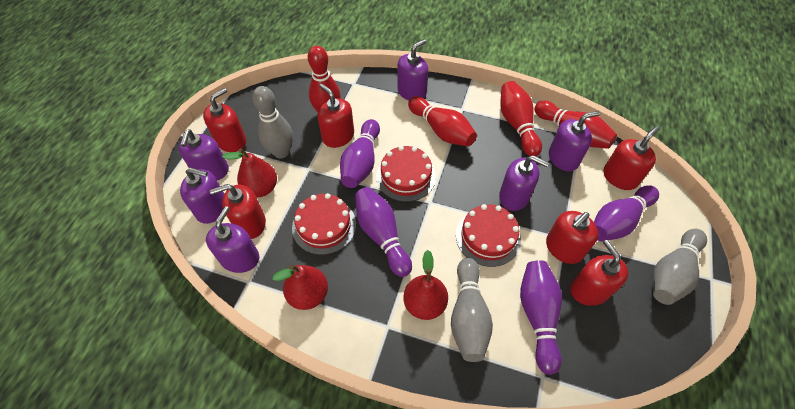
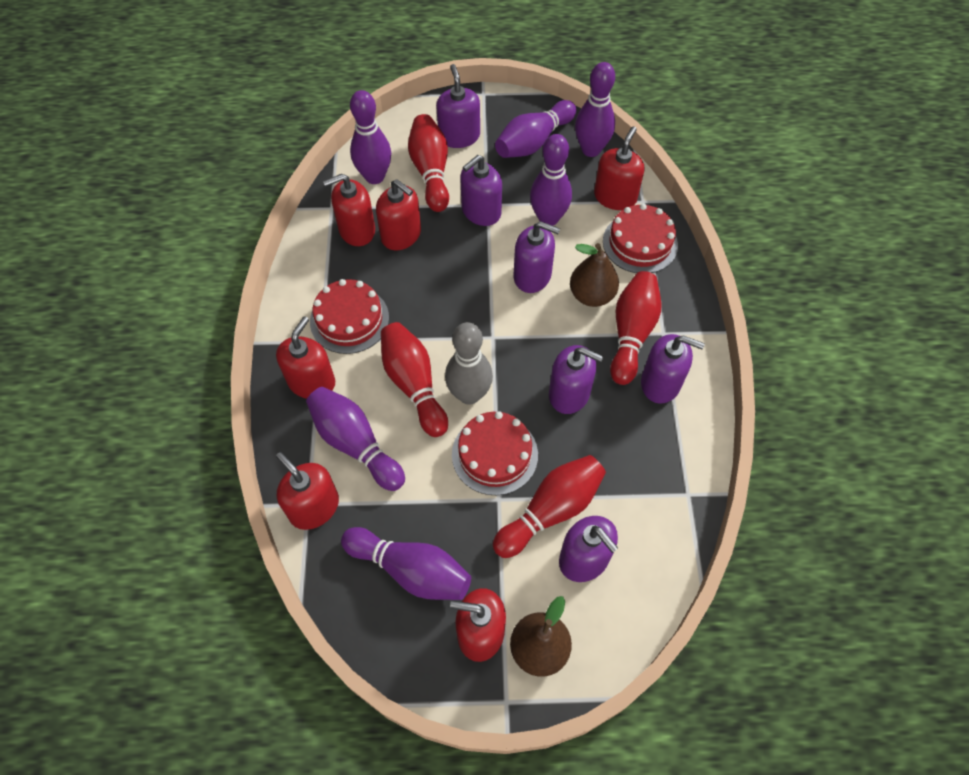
brown pear: 0 -> 2
grey bowling pin: 3 -> 1
purple bowling pin: 4 -> 6
red pear: 3 -> 0

